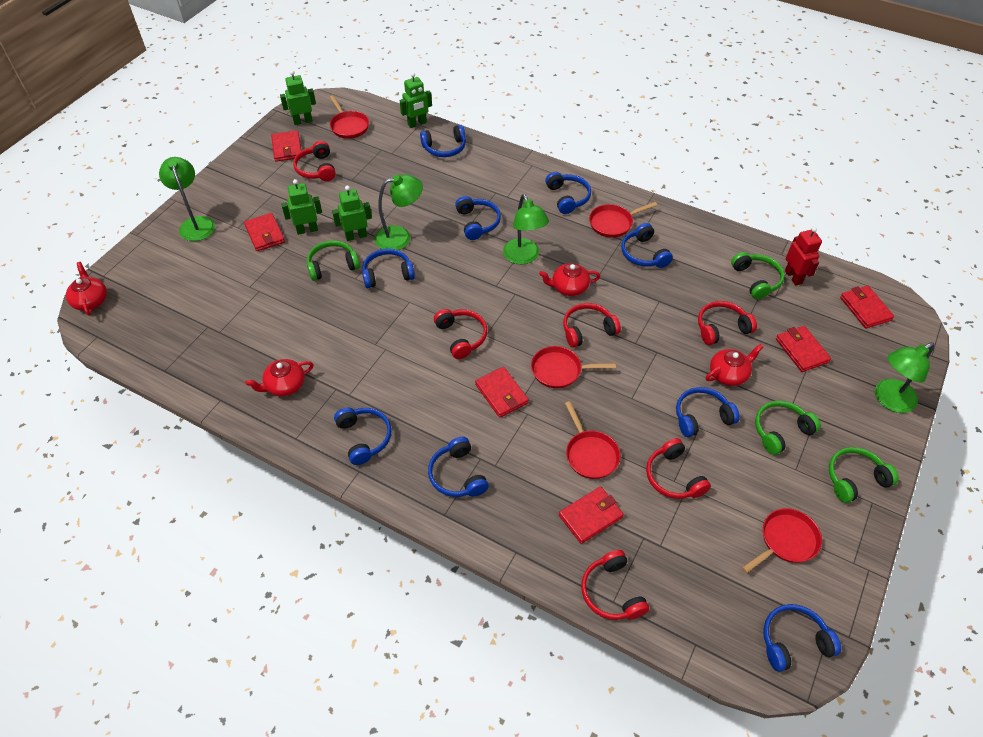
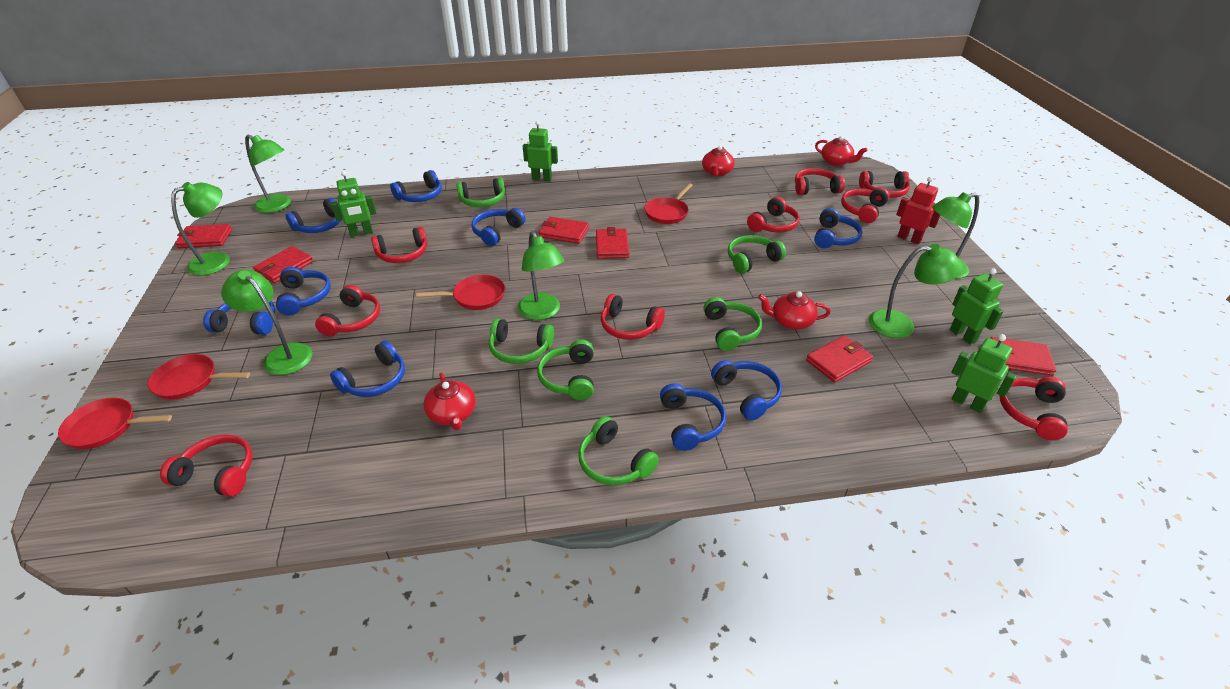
green headphones: 4 -> 6
green lamp: 4 -> 6
red headphones: 6 -> 9
red pan: 5 -> 4

